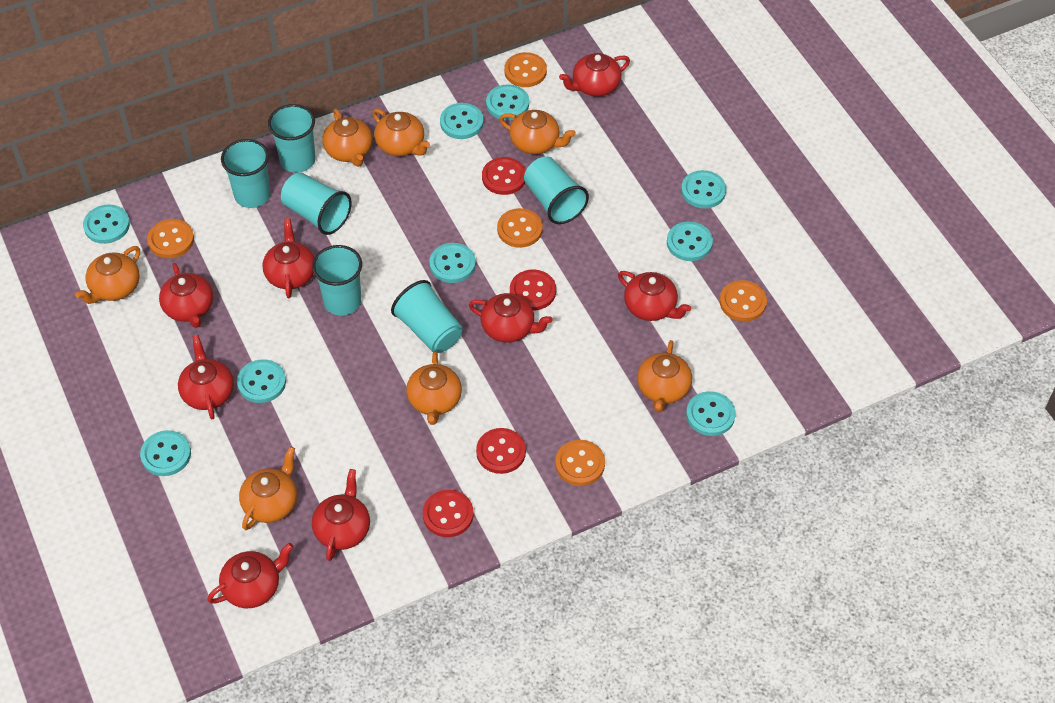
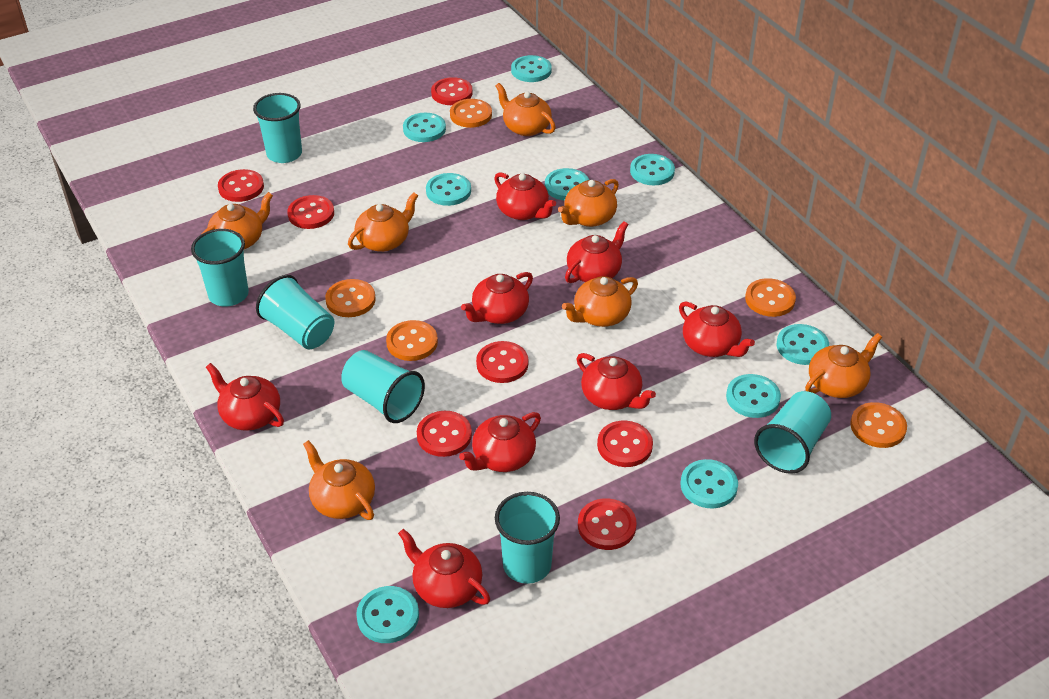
red button: 4 -> 7

